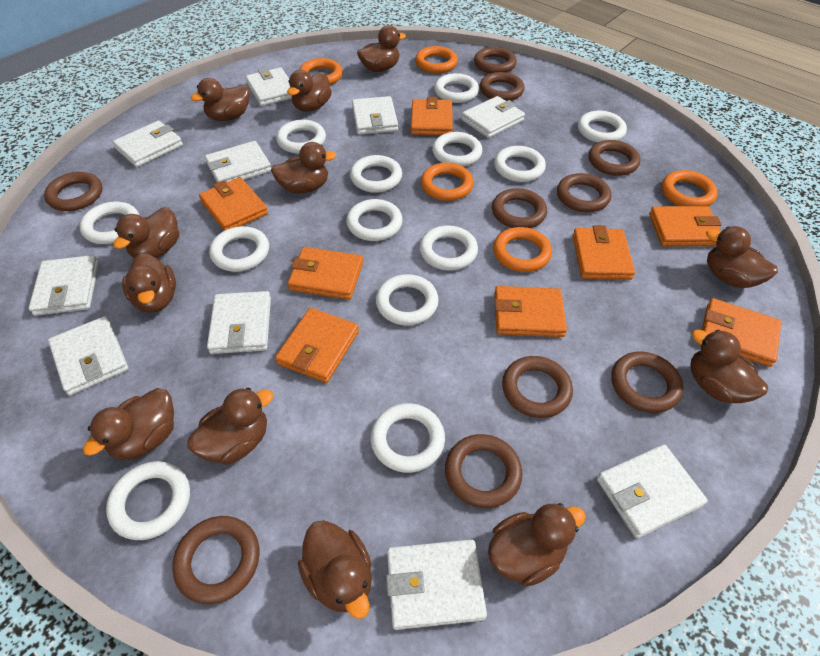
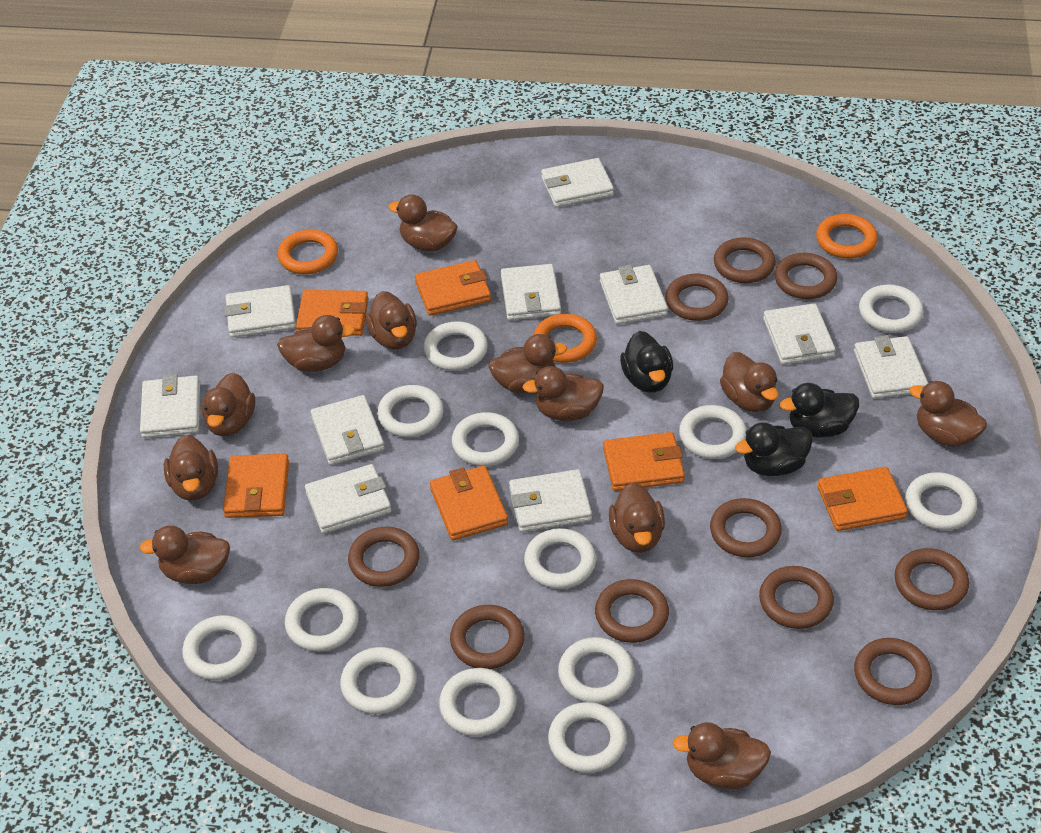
black duck: 0 -> 3
orange ring: 5 -> 3
orange wallet: 8 -> 6

